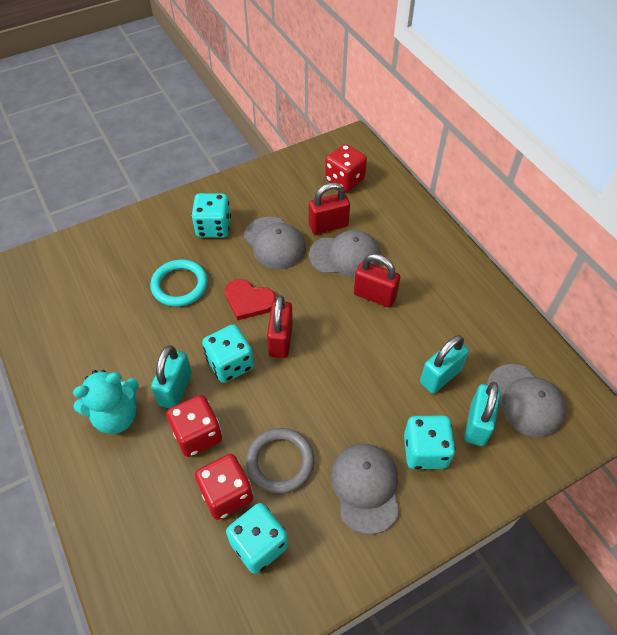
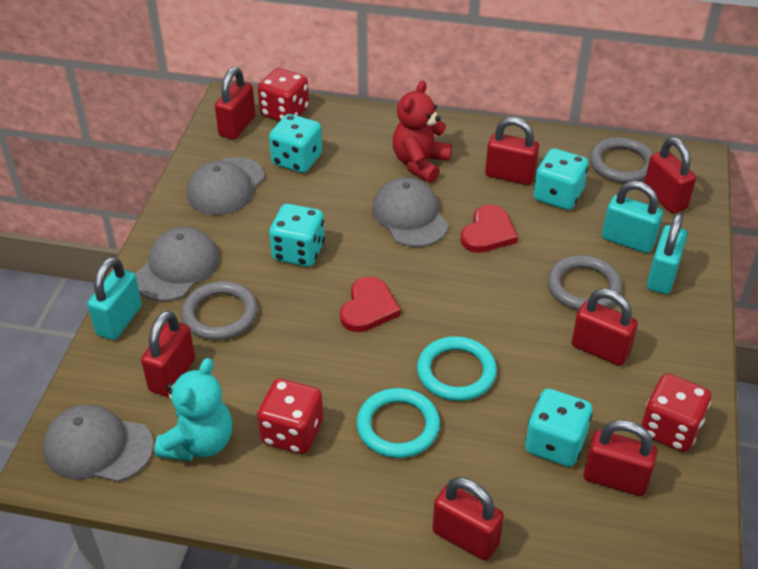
grey ring: 1 -> 3
red heart: 1 -> 2
red padlock: 3 -> 7
red teddy bear: 0 -> 1
turquoise ring: 1 -> 2

